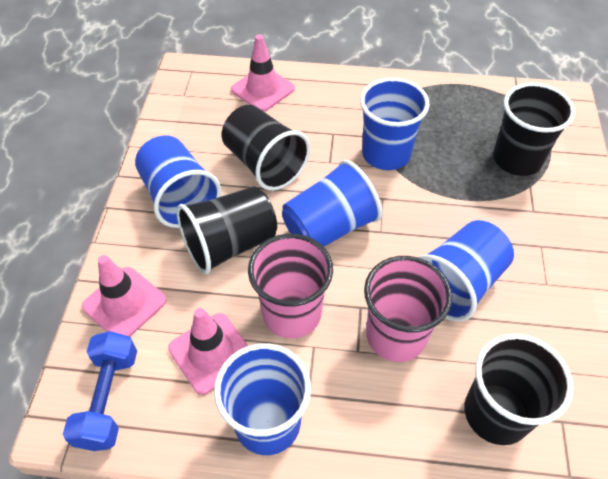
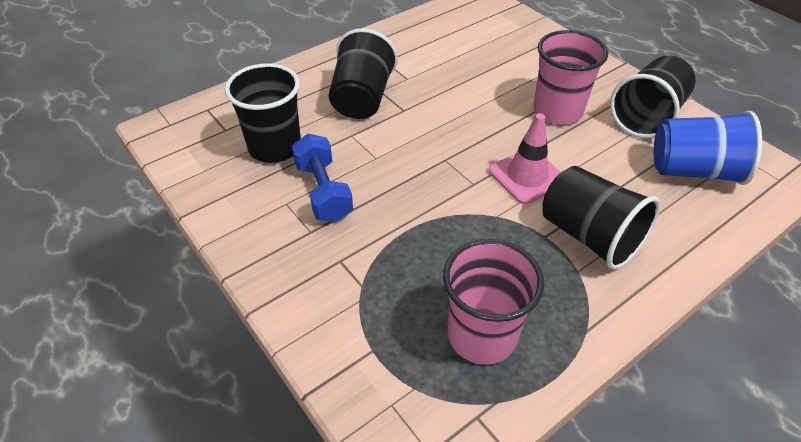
blue cup: 5 -> 1
pink traffic cone: 3 -> 1

